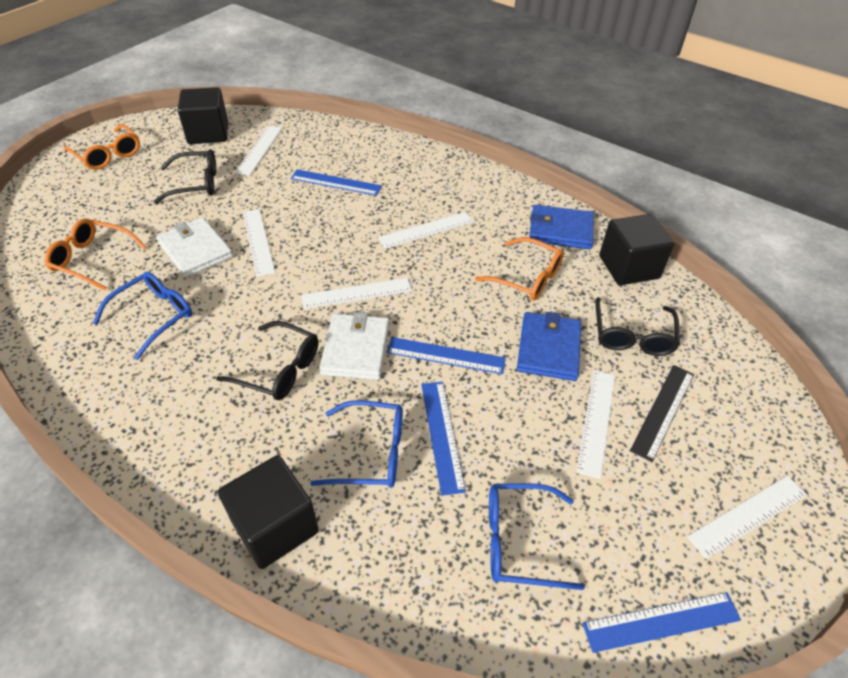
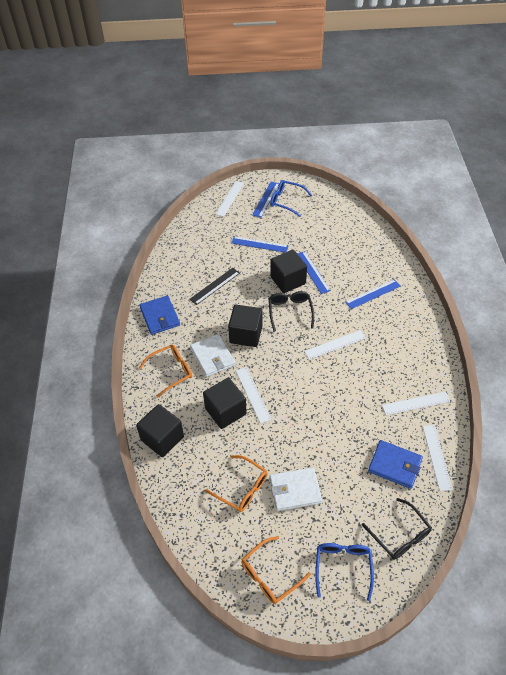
black cube: 3 -> 4
black glasses: 3 -> 2
blue glasses: 3 -> 2
white ruler: 6 -> 5

